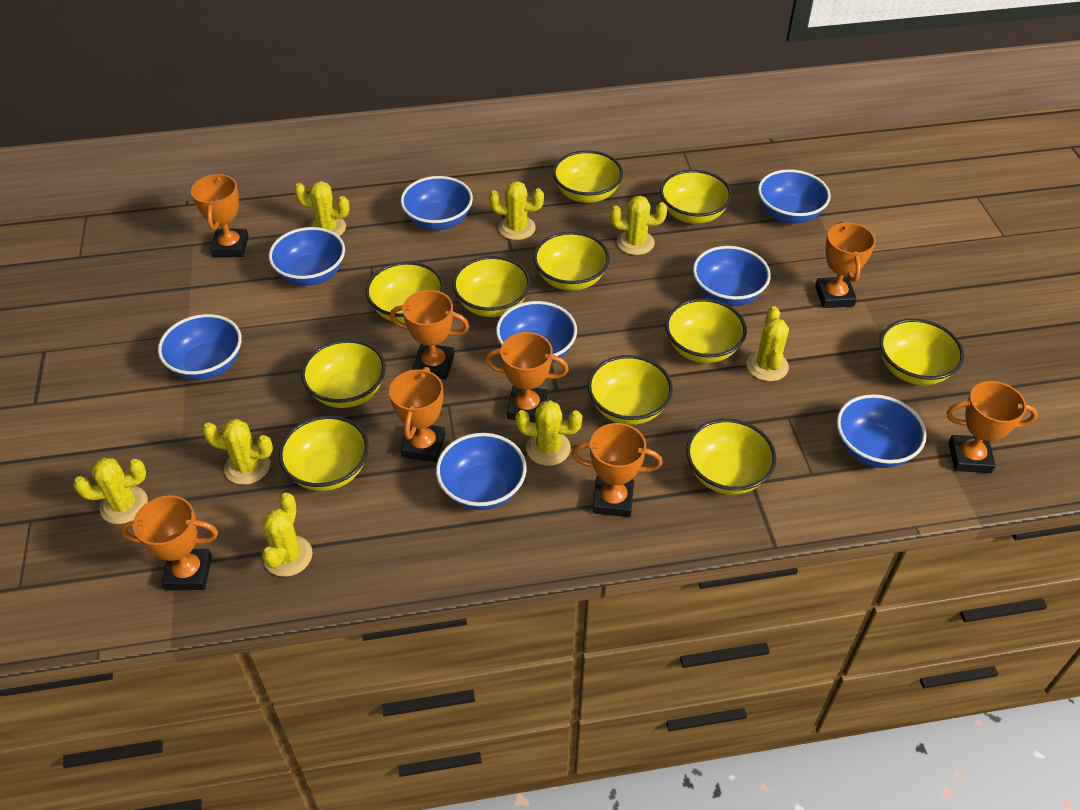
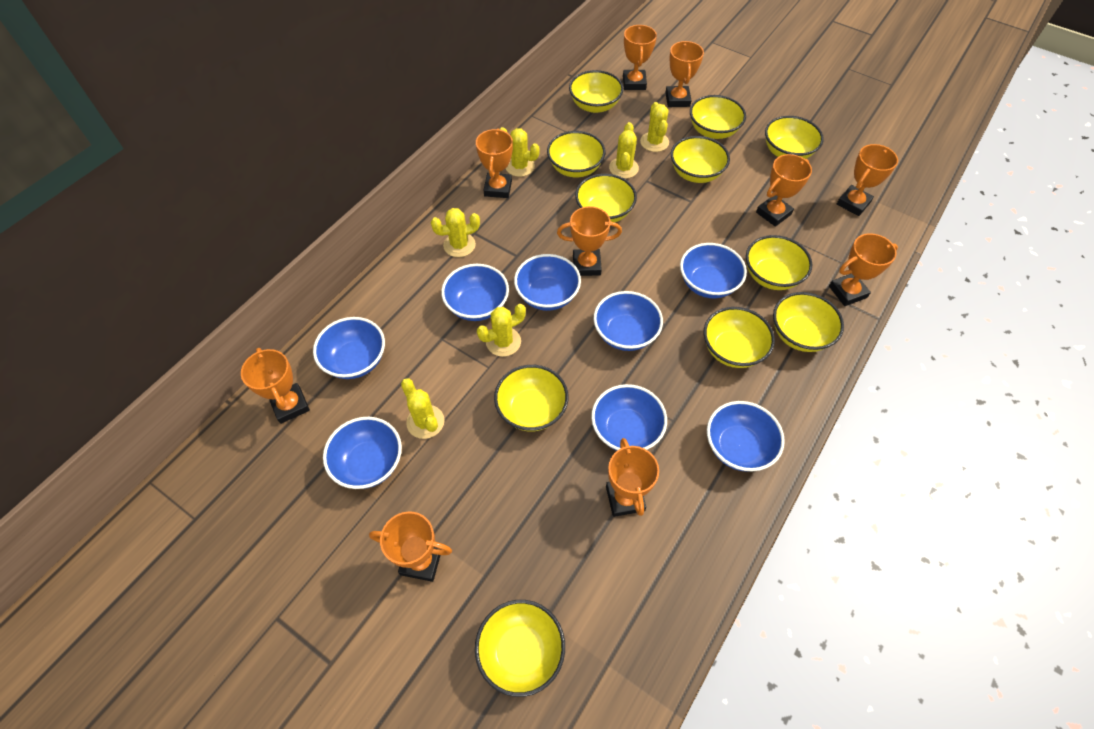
orange trophy: 8 -> 10
yellow cactus: 8 -> 6

